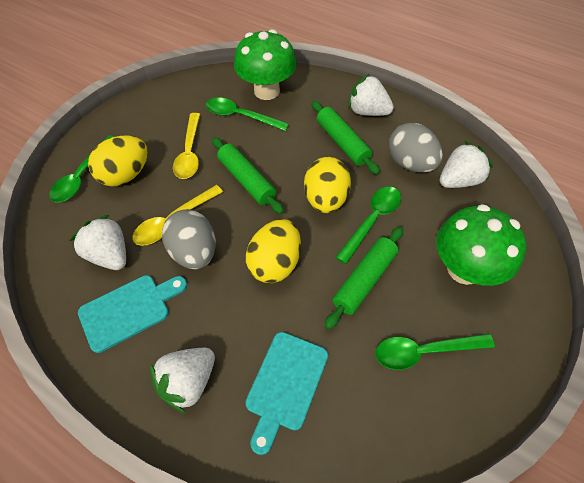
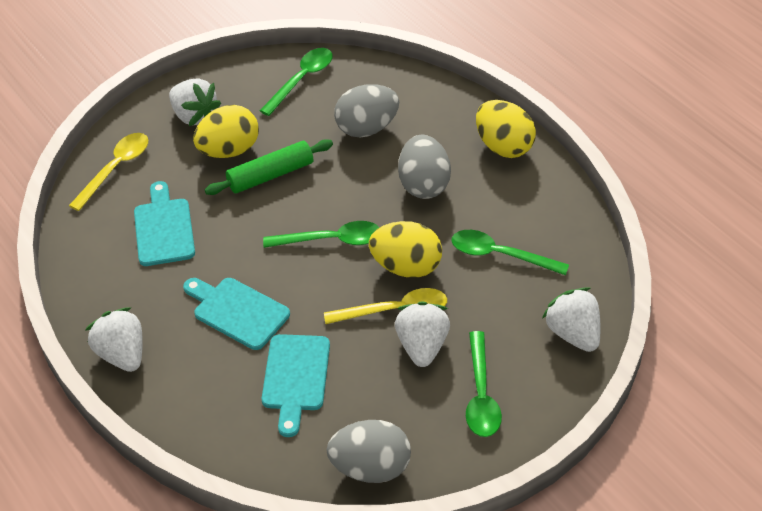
green mushroom: 2 -> 0
green rolling pin: 3 -> 1
grey egg: 2 -> 3
turquoise cutting board: 2 -> 3

